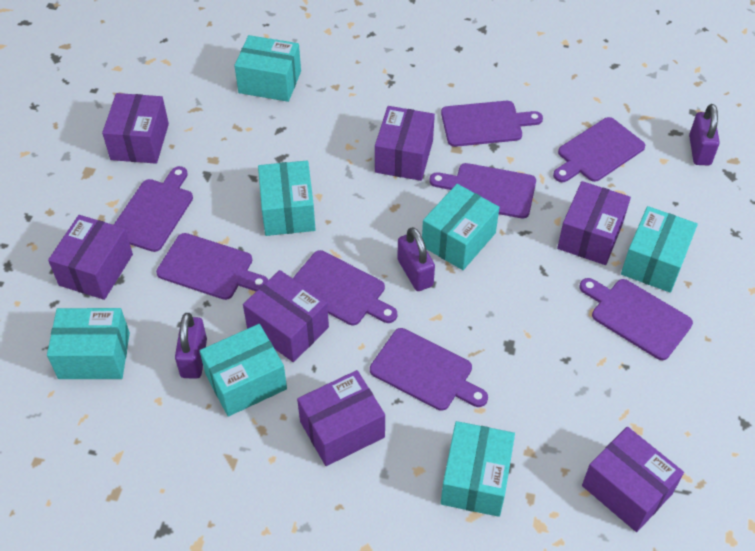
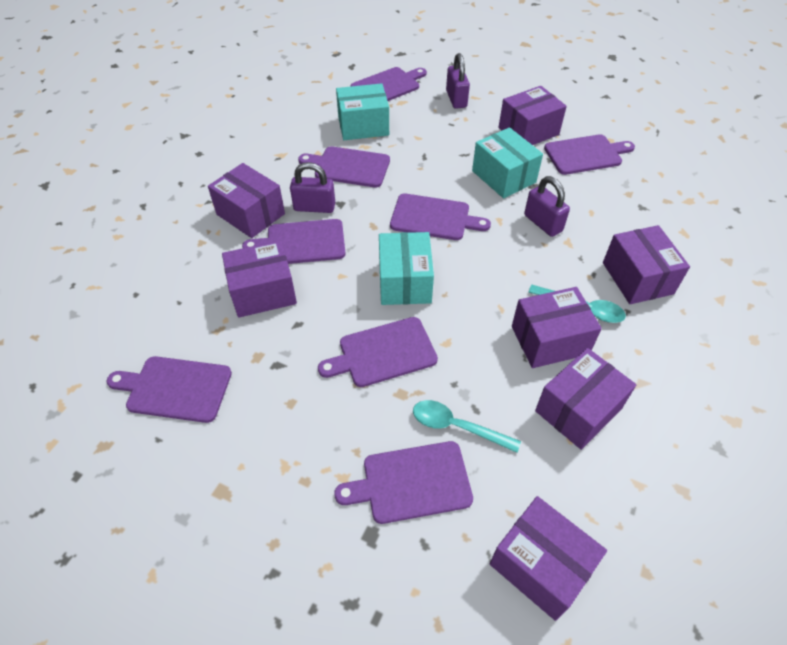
turquoise box: 7 -> 3
turquoise spoon: 0 -> 2

